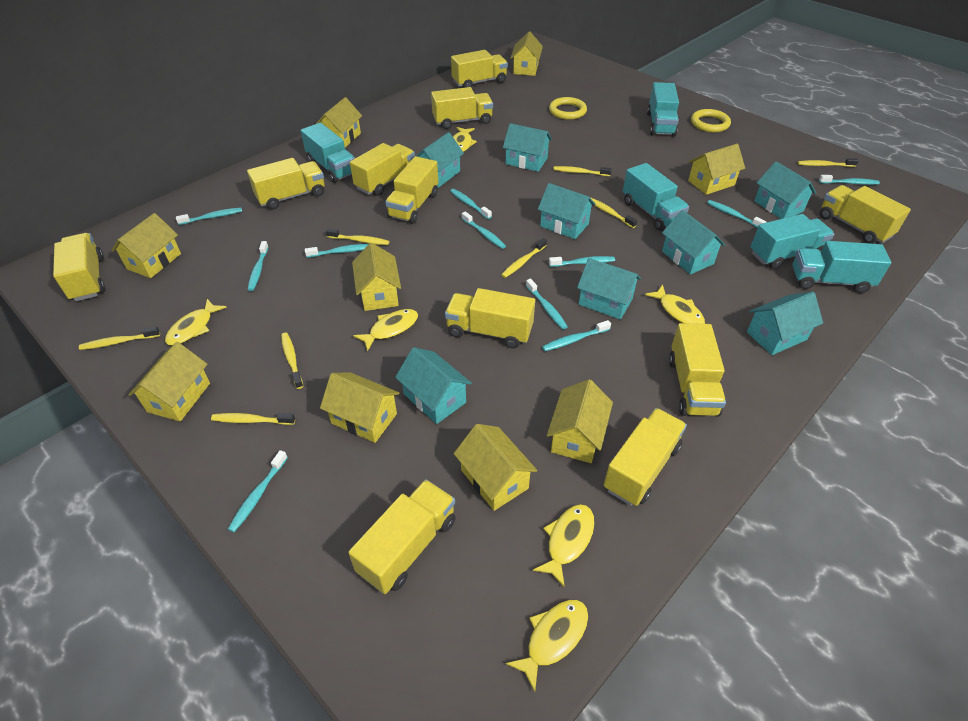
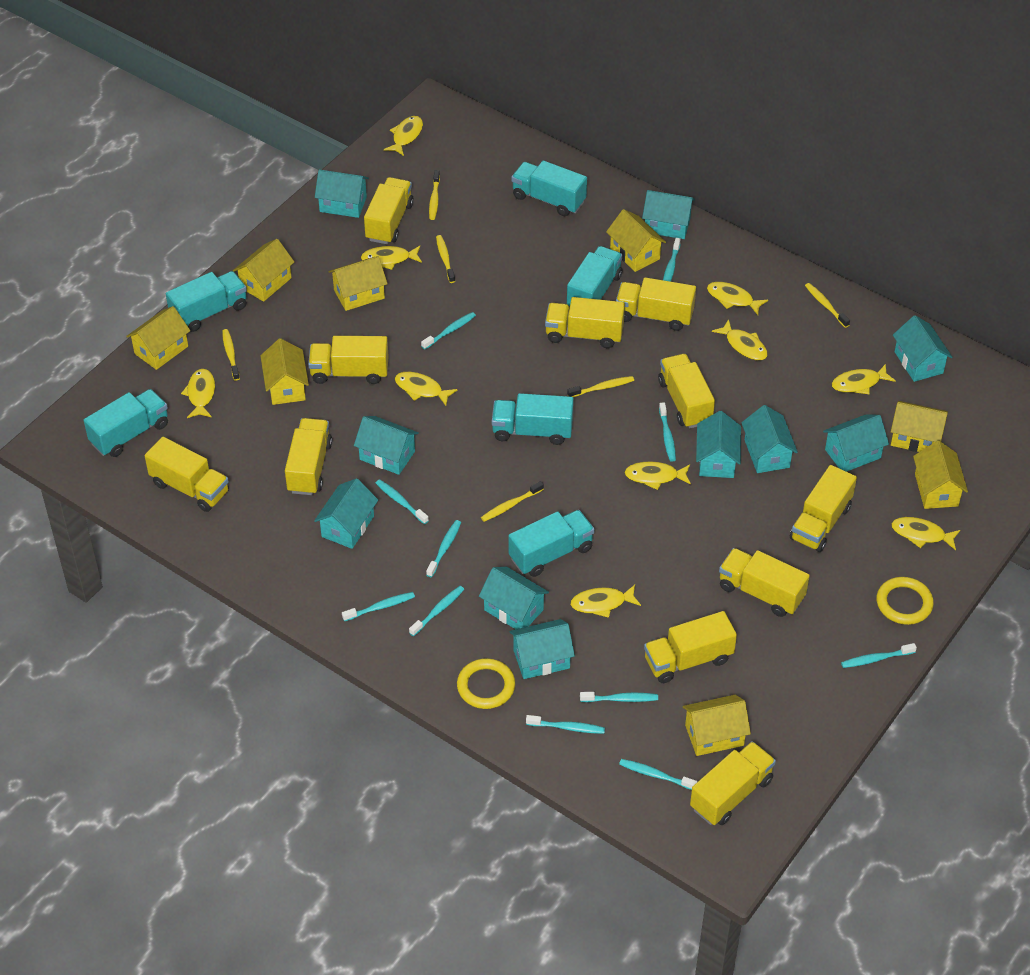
turquoise house: 8 -> 10
turquoise truck: 5 -> 6
yellow fish: 6 -> 10
yellow house: 9 -> 8
yellow toothbrush: 8 -> 6

